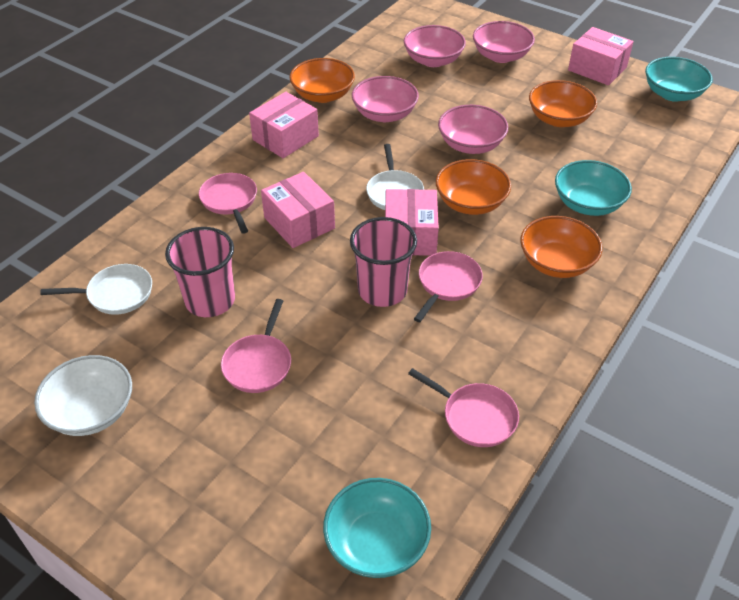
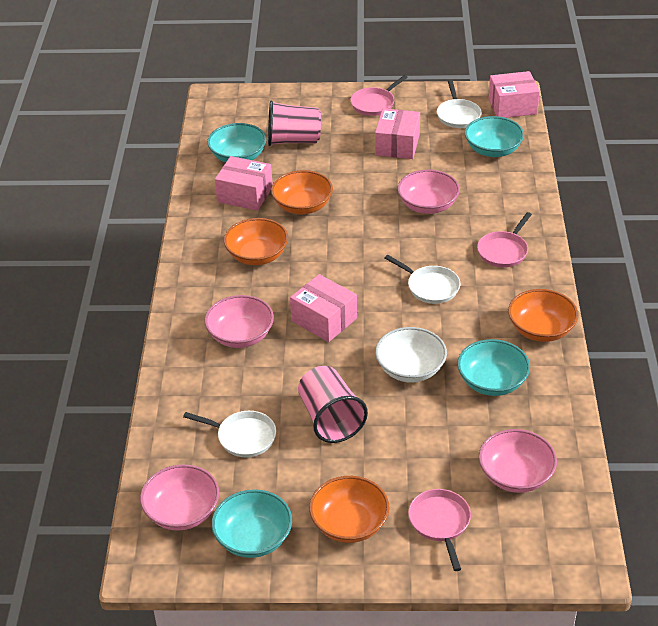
pink pan: 4 -> 3
turquoise bowl: 3 -> 4
white pan: 2 -> 3

